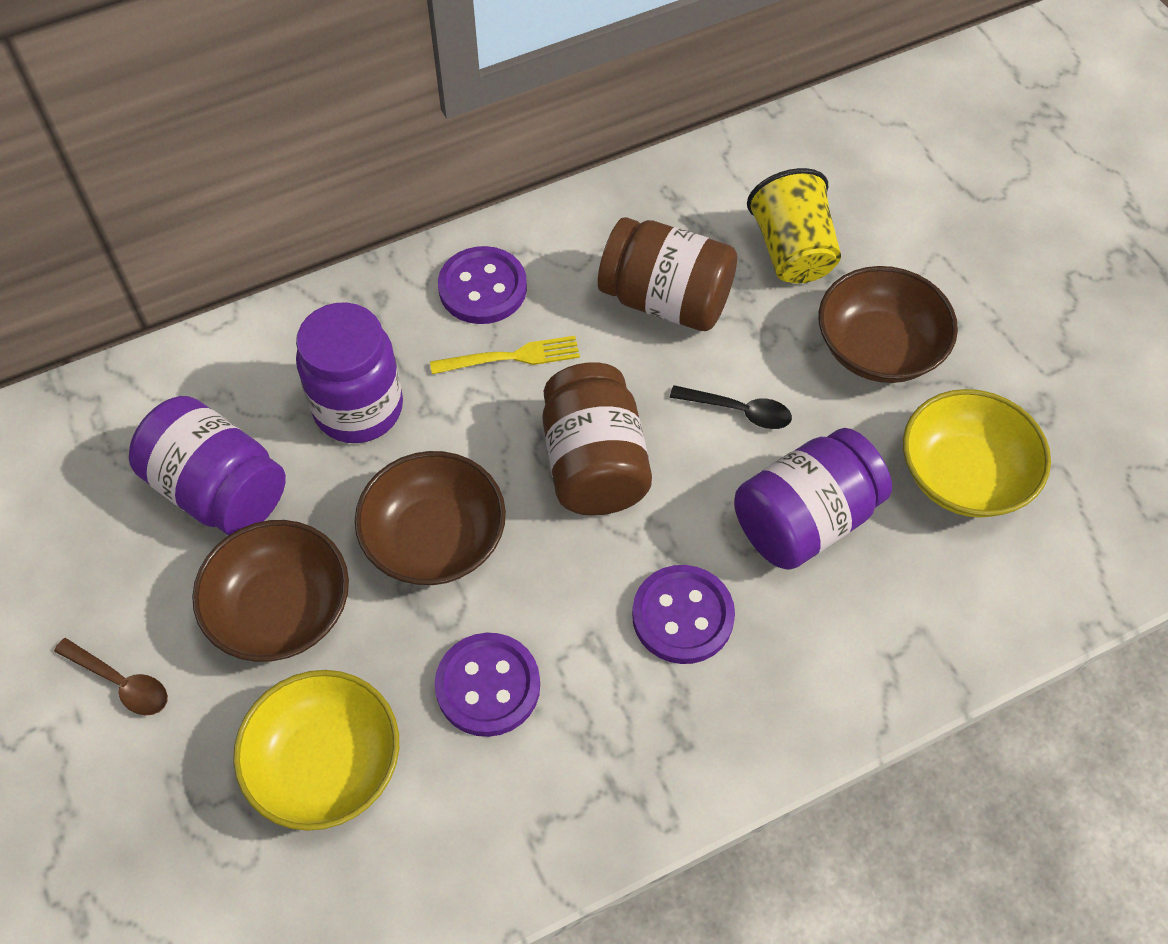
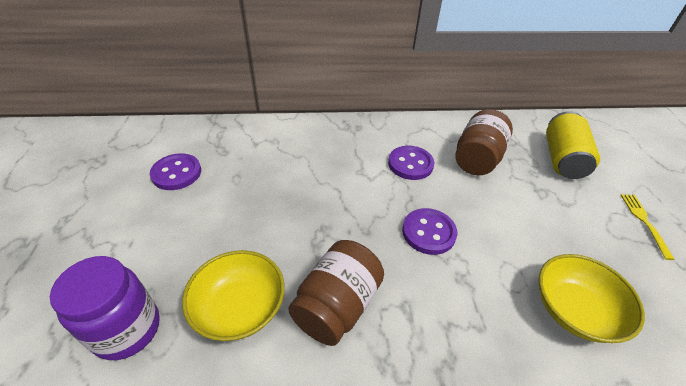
black spoon: 1 -> 0
brown bowl: 3 -> 0
brown spoon: 1 -> 0
purple jar: 3 -> 1
yellow can: 0 -> 1
yellow cup: 1 -> 0

